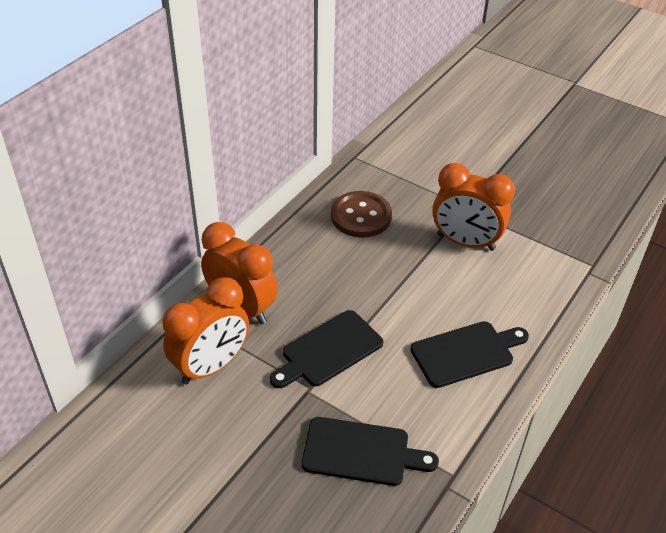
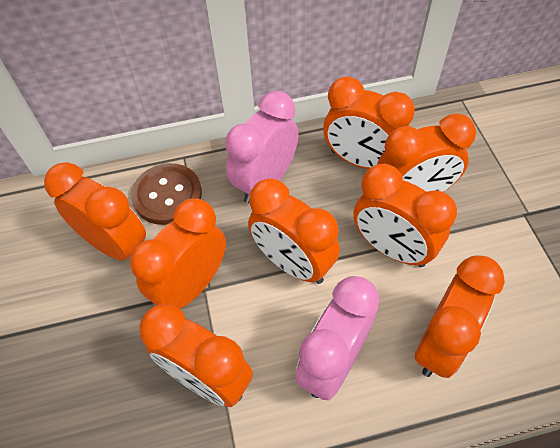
black cutting board: 3 -> 0
orange clock: 3 -> 8
pink clock: 0 -> 2

